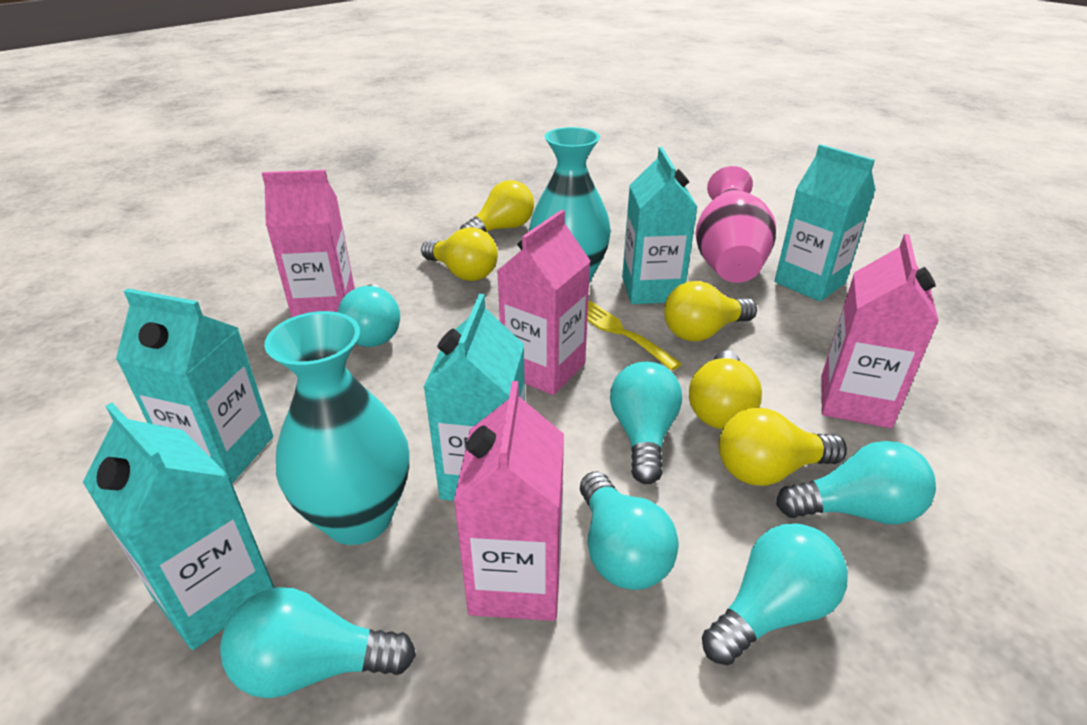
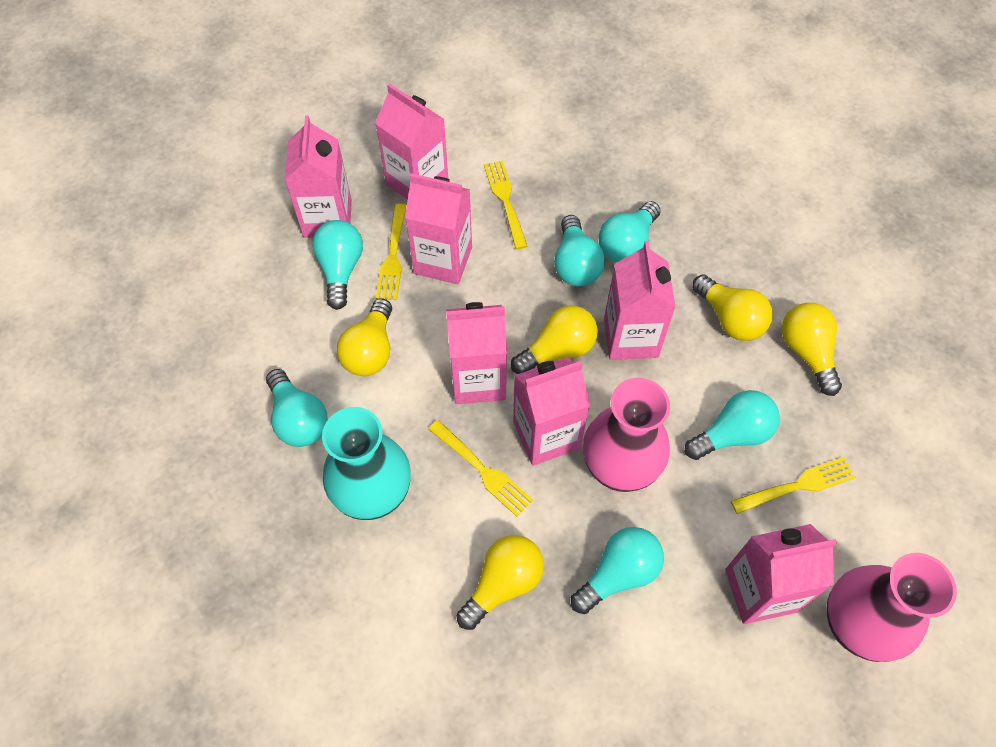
pink carton: 4 -> 7
pink vase: 1 -> 2
turquoise carton: 5 -> 0
turquoise vase: 2 -> 1
yellow fork: 1 -> 4

